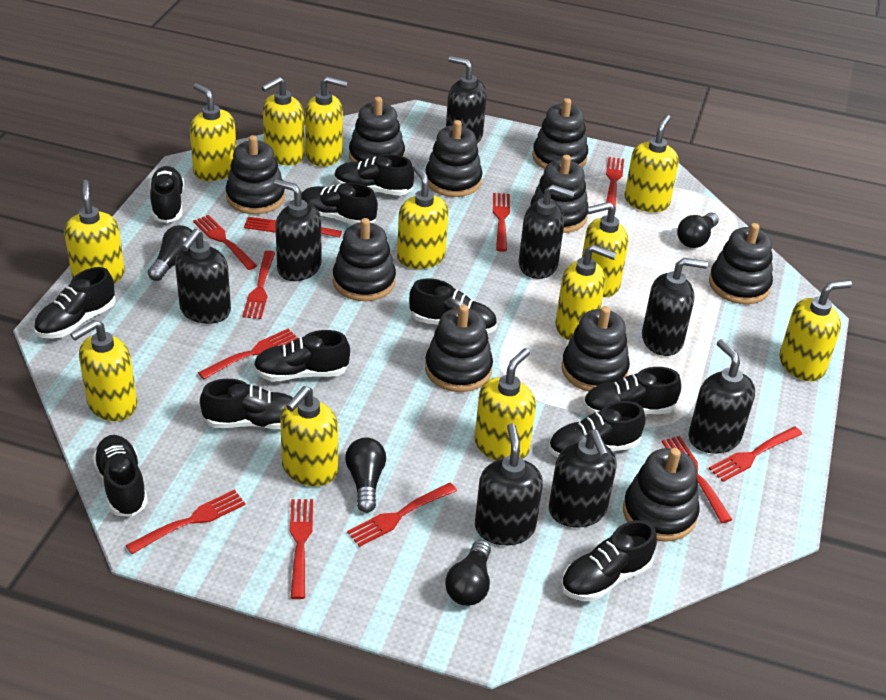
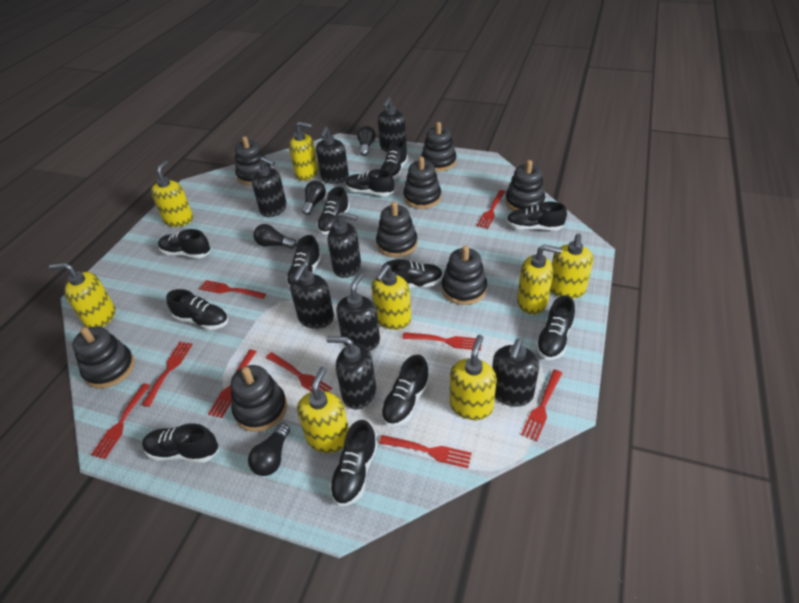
black shoe: 11 -> 12
black stacking toy: 10 -> 8
red fork: 11 -> 9
yellow soap dispenser: 12 -> 8

